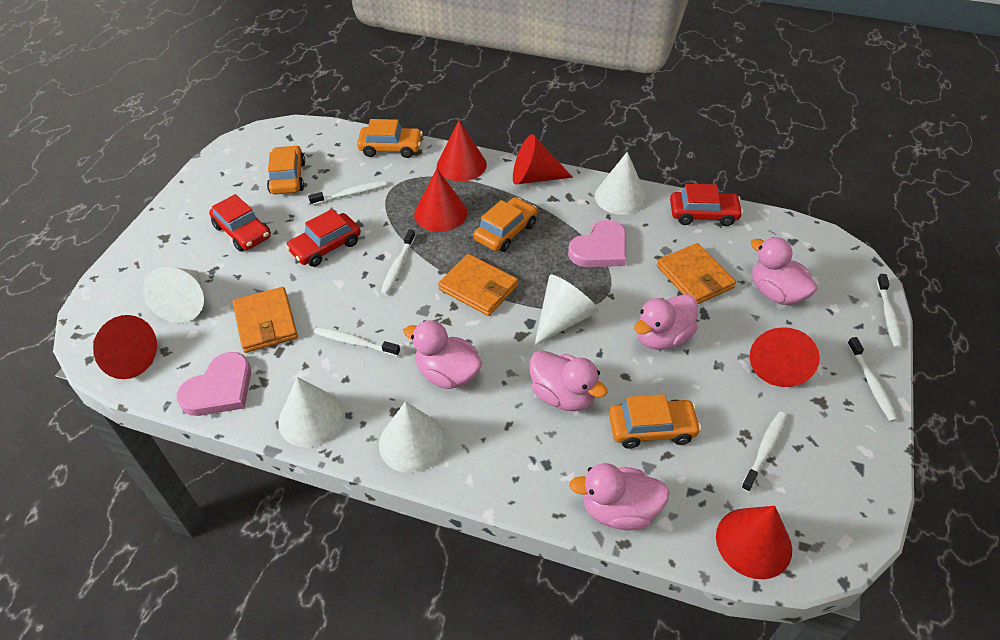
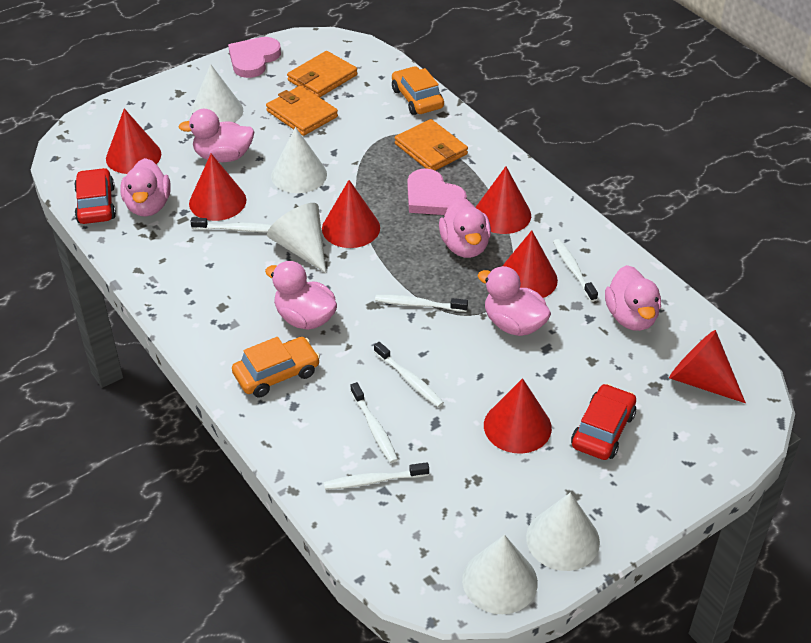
orange car: 4 -> 2
pink duck: 5 -> 6
red car: 3 -> 2
red cone: 6 -> 7

